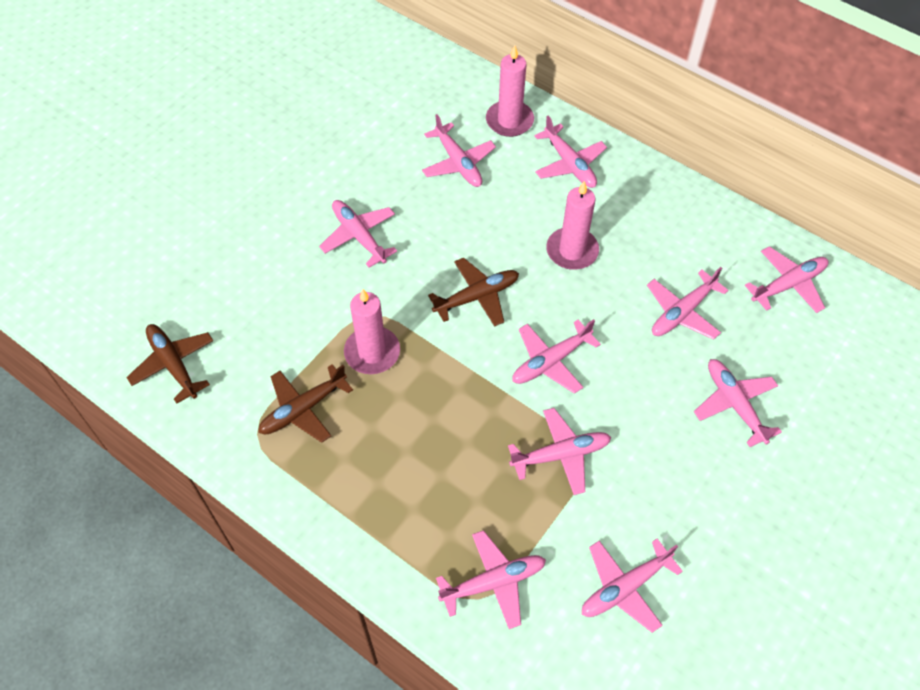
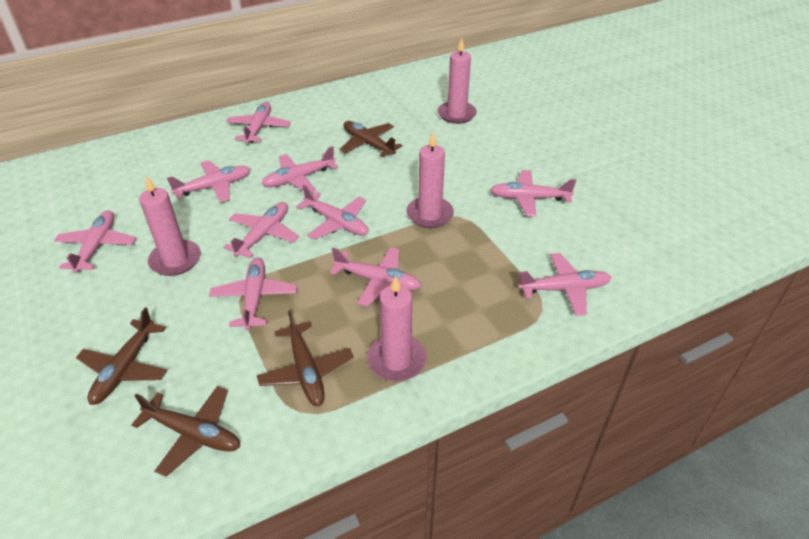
brown plane: 3 -> 4
pink candle: 3 -> 4

